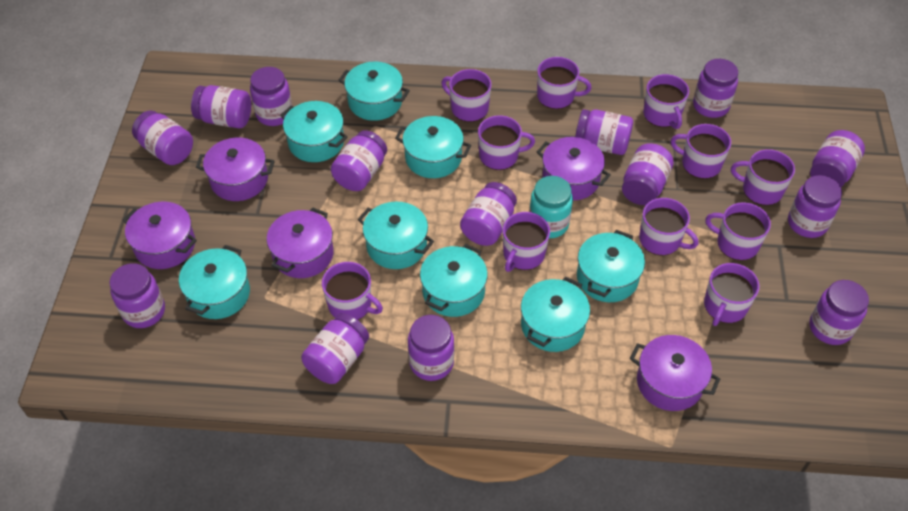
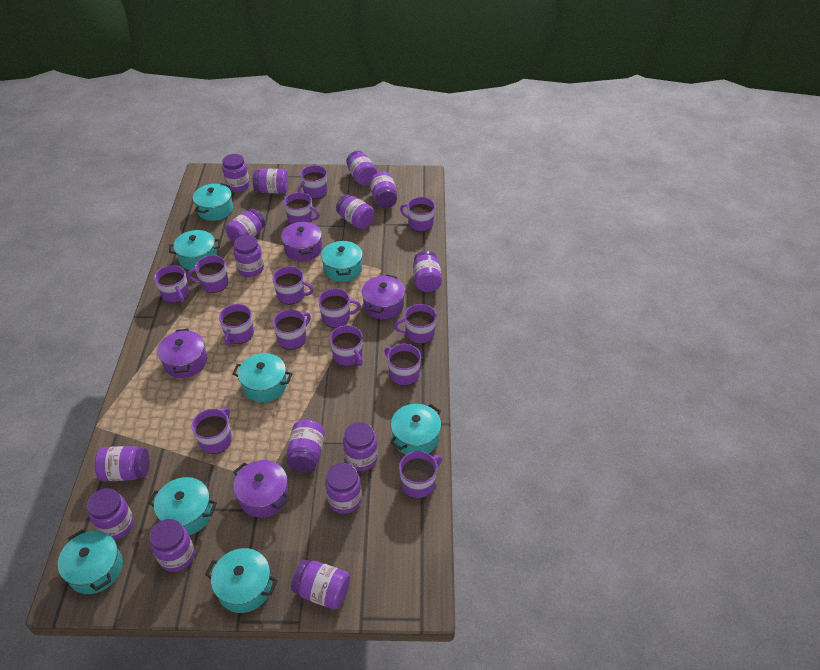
purple jar: 14 -> 15
purple mug: 11 -> 14
purple pot: 5 -> 4
turquoise jar: 1 -> 0

